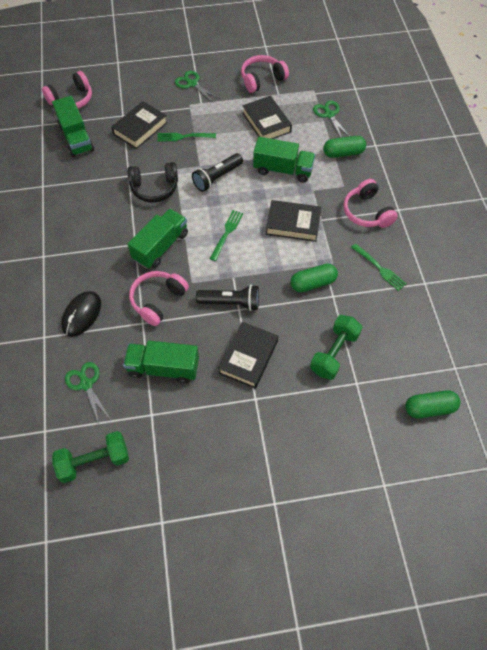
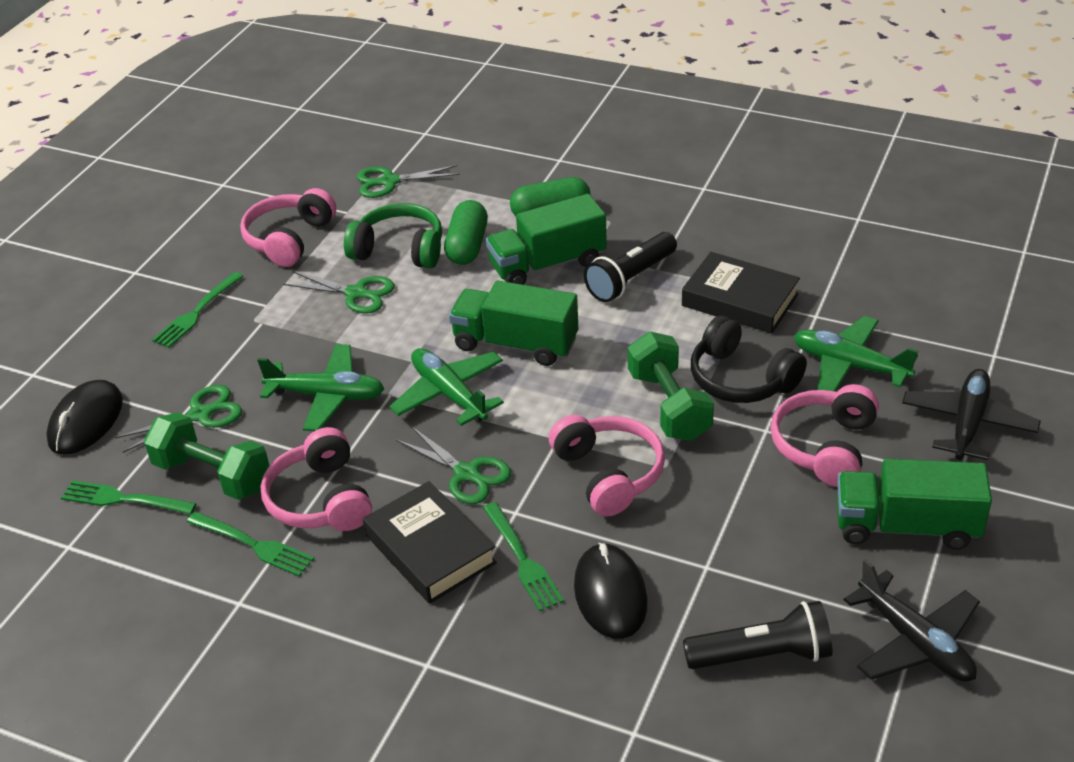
black book: 4 -> 2
black mouse: 1 -> 2
black plane: 0 -> 2
green capsule: 3 -> 2
green fork: 3 -> 4
green headphones: 0 -> 1
green plane: 0 -> 3
green scissors: 3 -> 4
green truck: 4 -> 3

